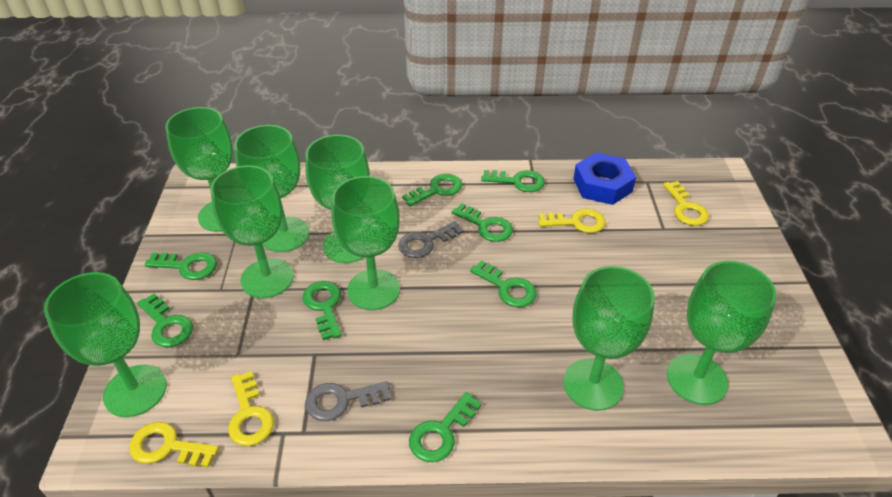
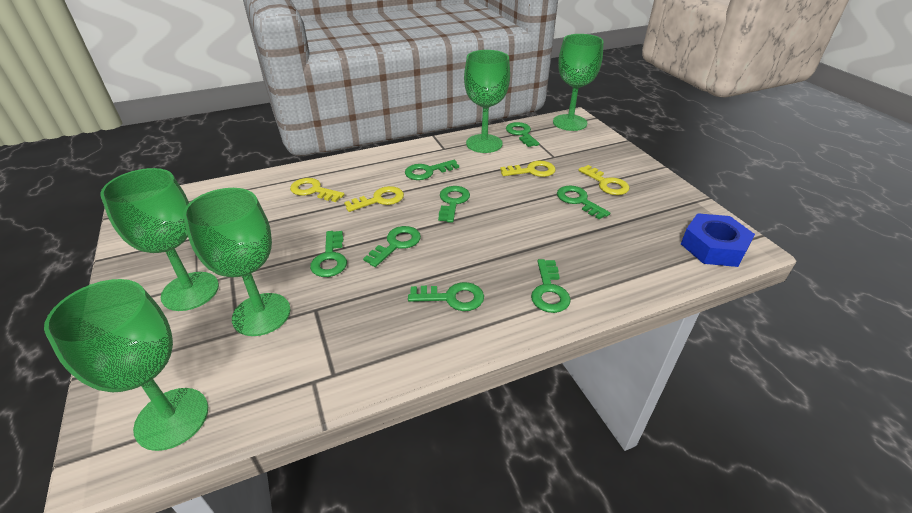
green goblet: 8 -> 5
grey key: 2 -> 0

